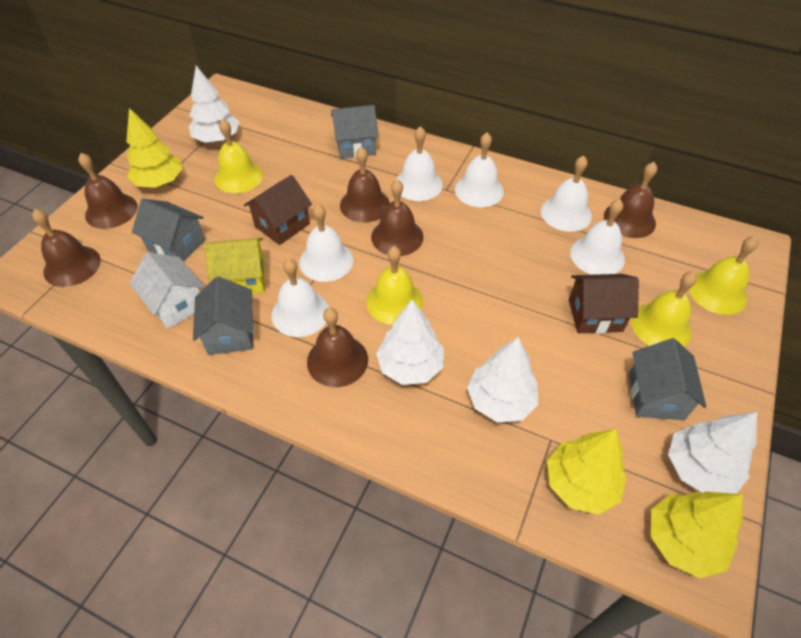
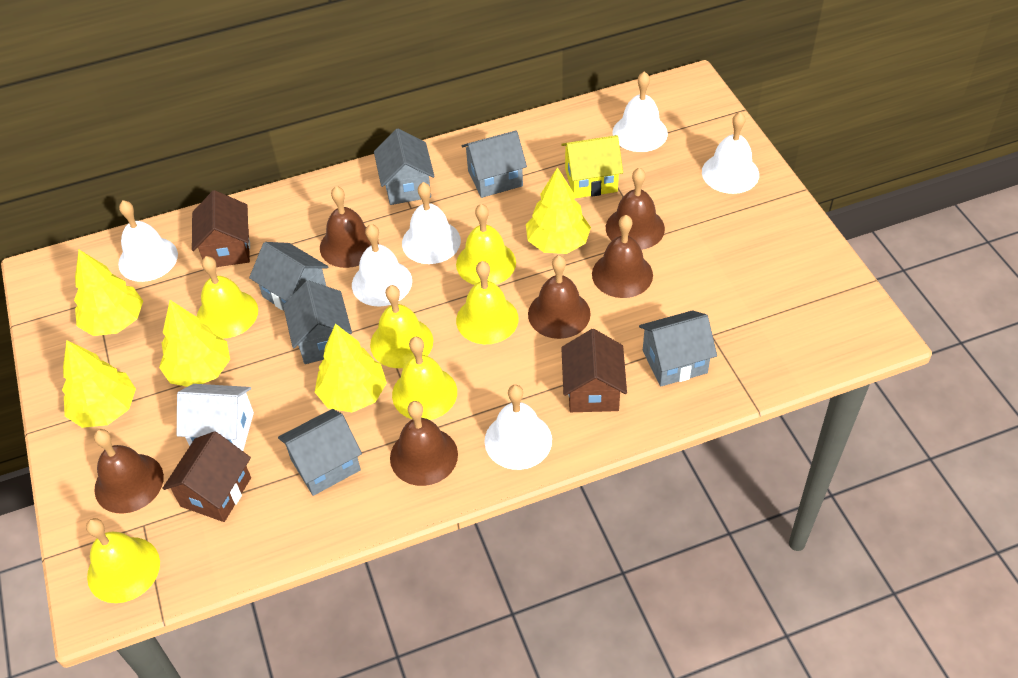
brown house: 2 -> 3
grey house: 4 -> 6
white tree: 4 -> 0
yellow bell: 4 -> 6
yellow tree: 3 -> 5

